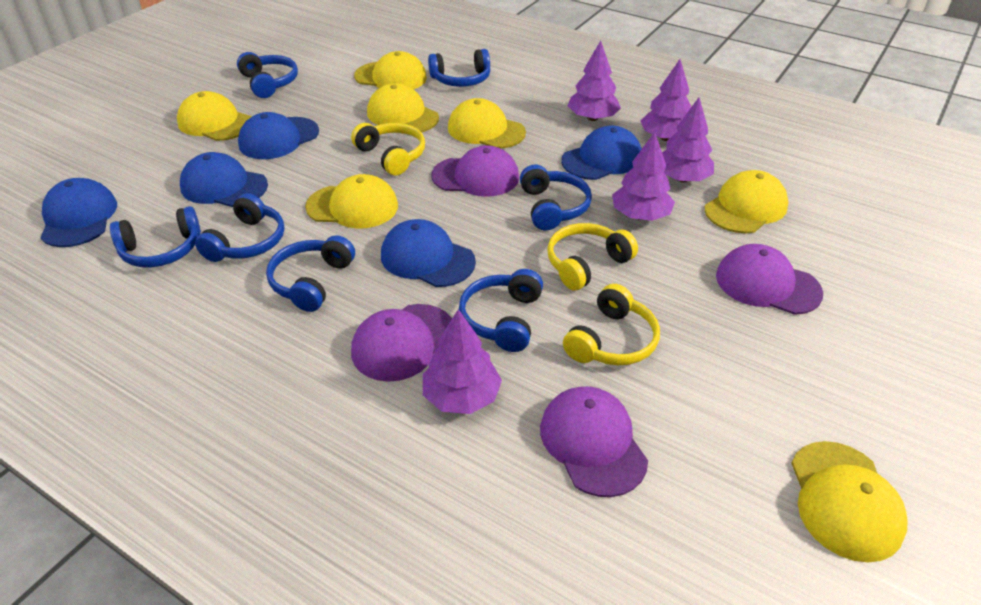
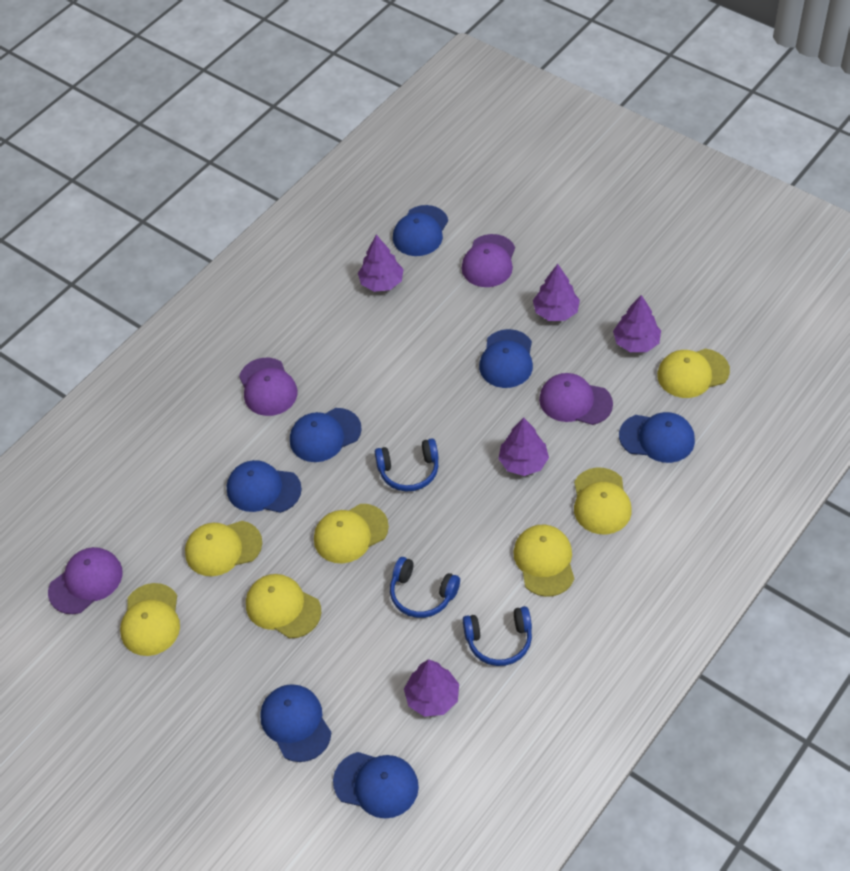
blue cap: 5 -> 7
blue headphones: 7 -> 3
yellow headphones: 3 -> 0

